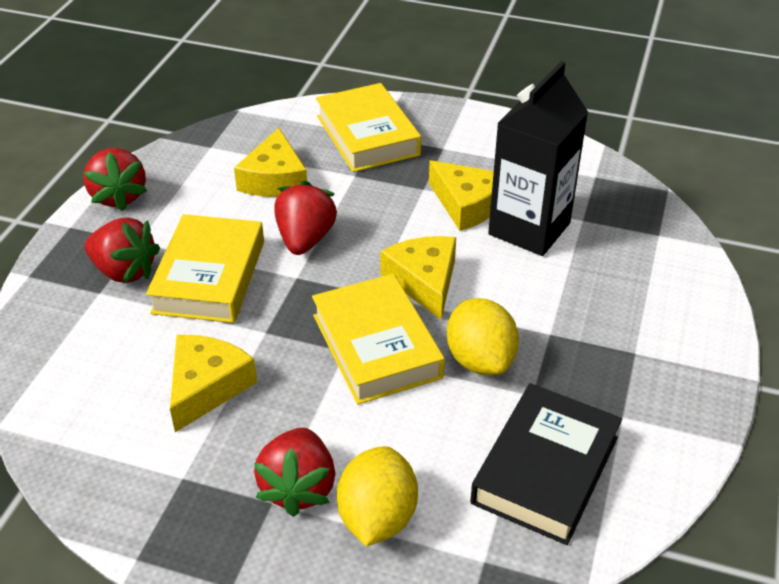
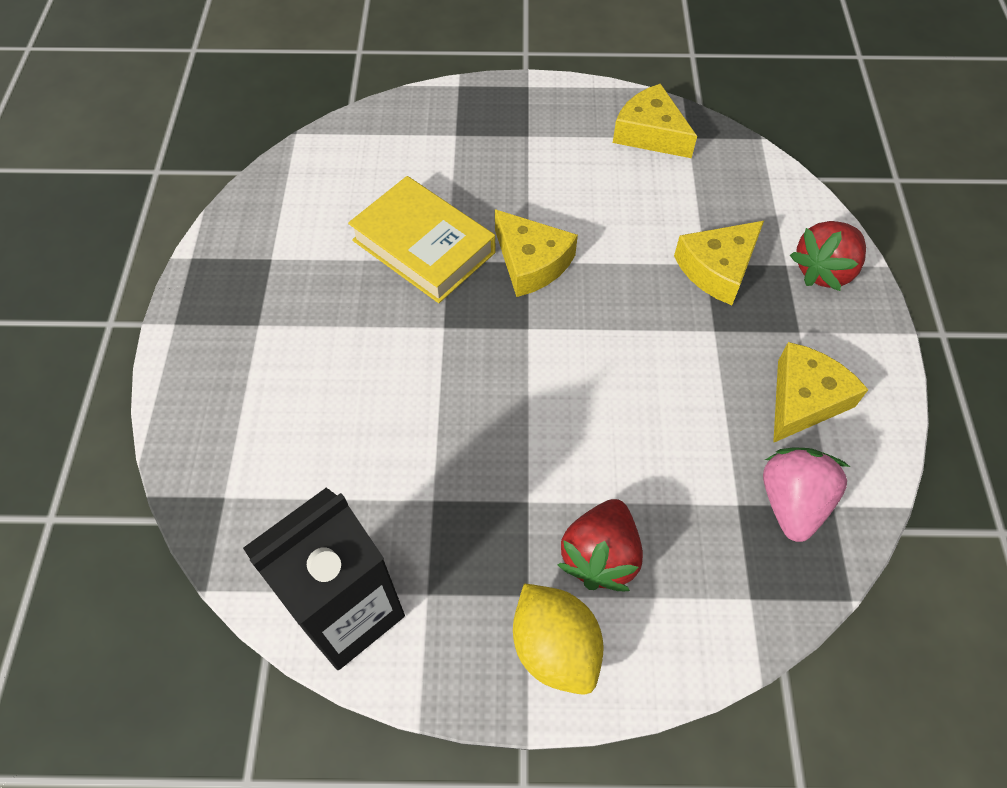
black book: 1 -> 0
pink strawberry: 0 -> 1
red strawberry: 4 -> 2
yellow book: 3 -> 1
yellow lemon: 2 -> 1

